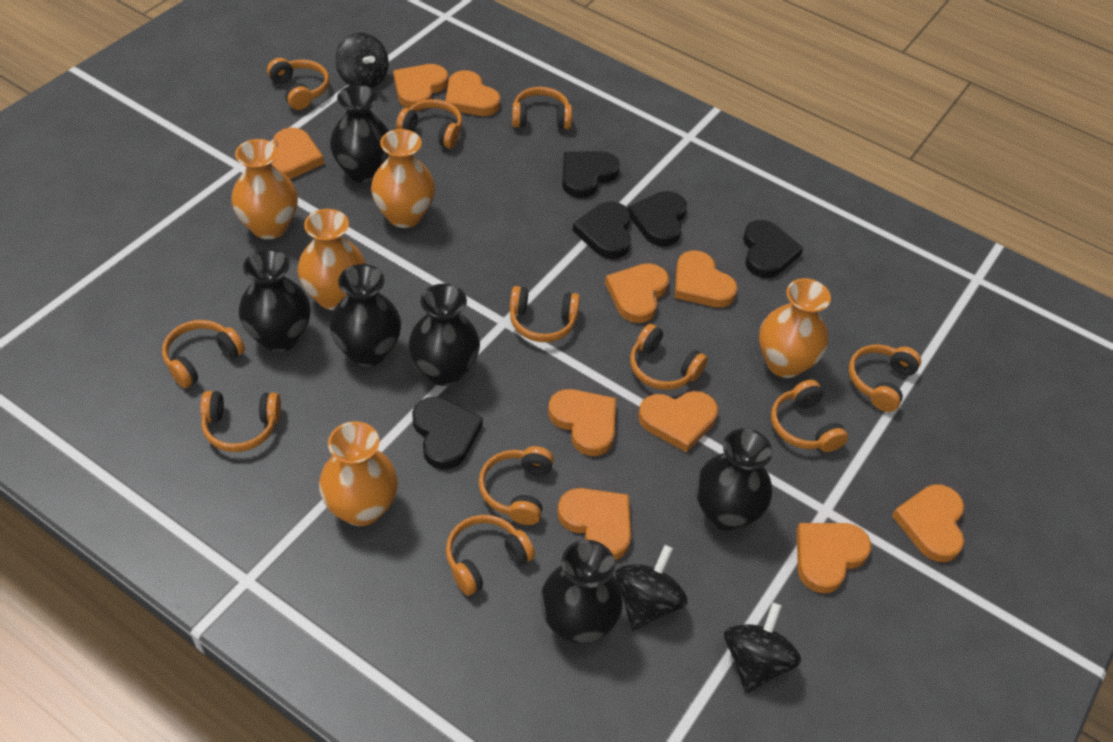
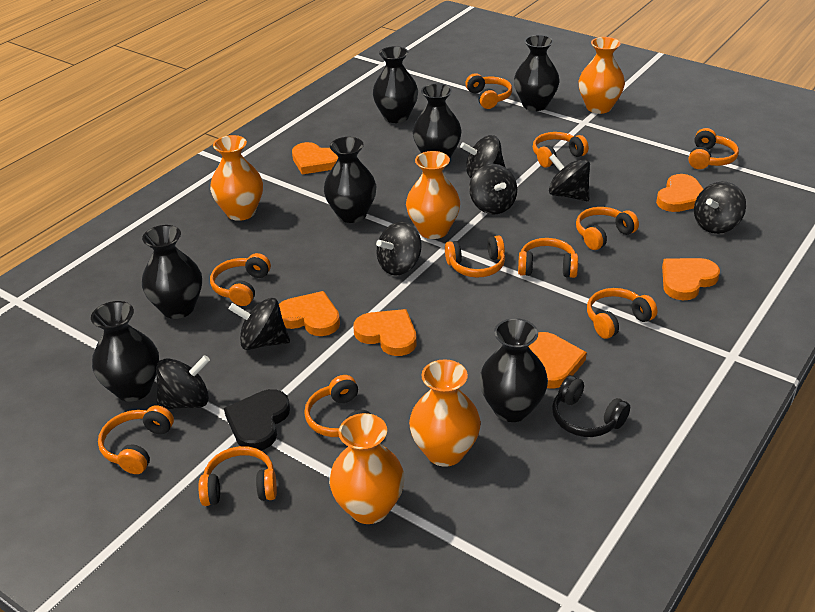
black headphones: 0 -> 1
black heart: 5 -> 1
black spinning top: 3 -> 7
black vase: 6 -> 7
orange heart: 10 -> 6

